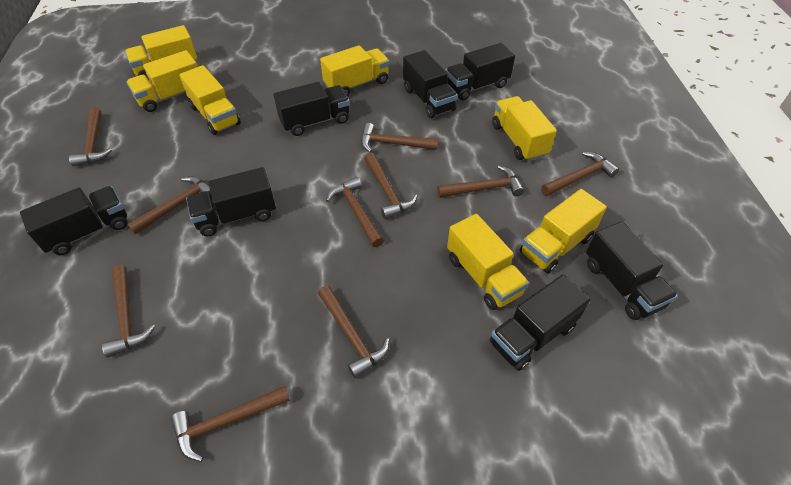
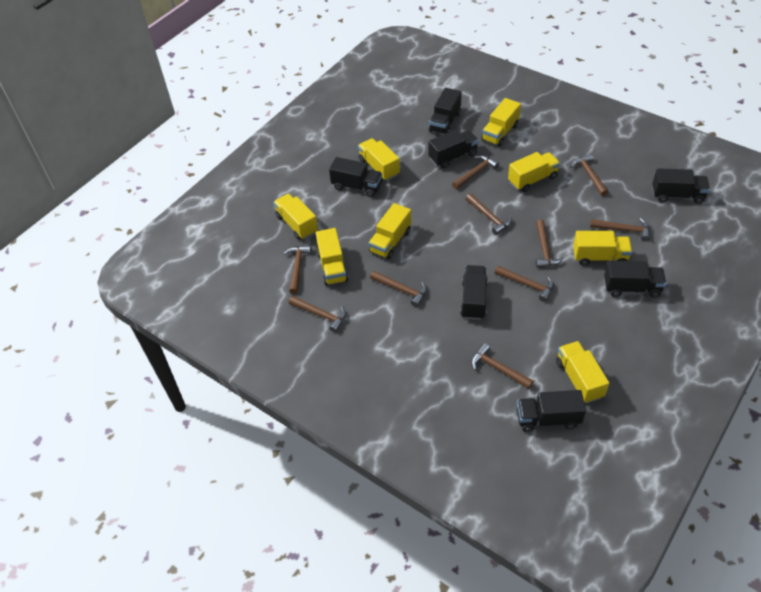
yellow truck: 7 -> 8

